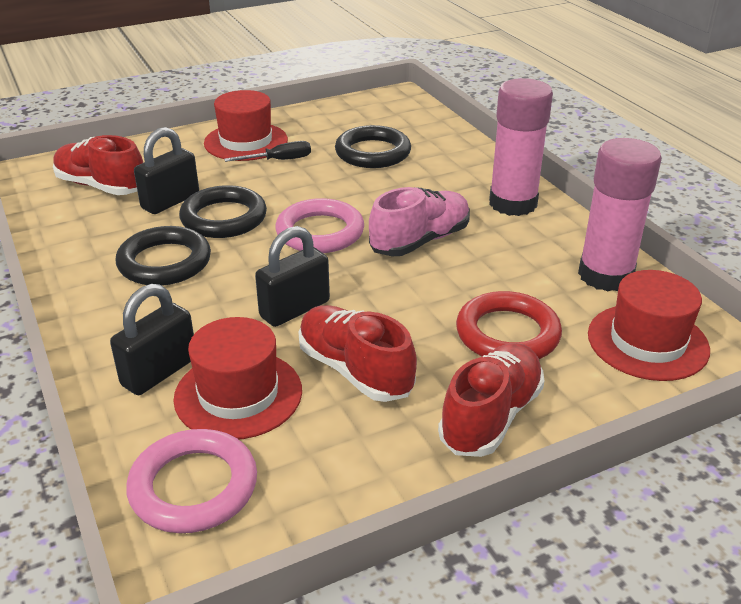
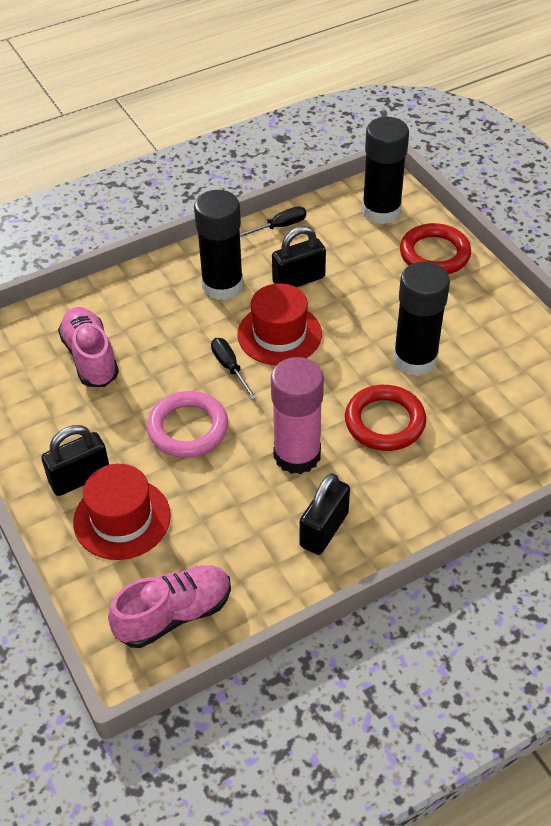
black glue stick: 0 -> 3
black ring: 3 -> 0
black screwdriver: 1 -> 2
pink glue stick: 2 -> 1
pink ring: 2 -> 1
pink shoe: 1 -> 2
red hat: 3 -> 2
red ring: 1 -> 2
red shoe: 3 -> 0

